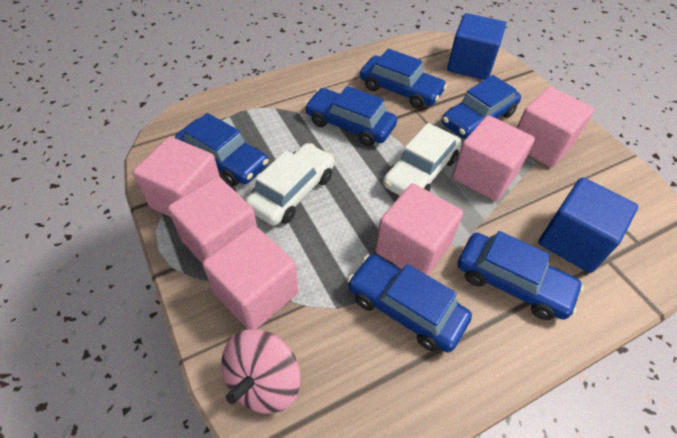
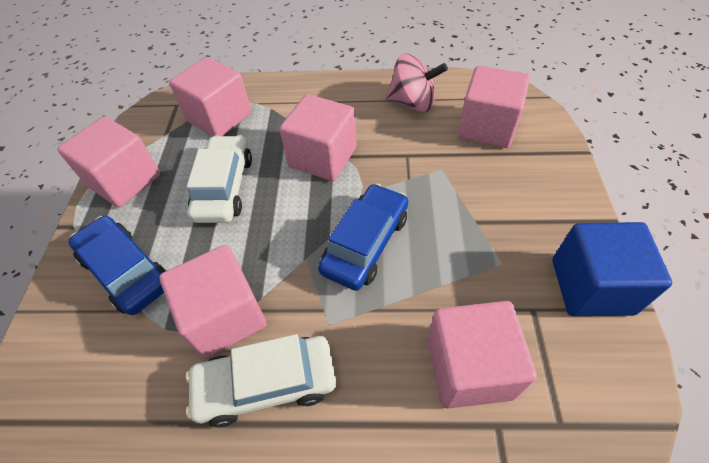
blue car: 6 -> 2
blue cube: 2 -> 1

